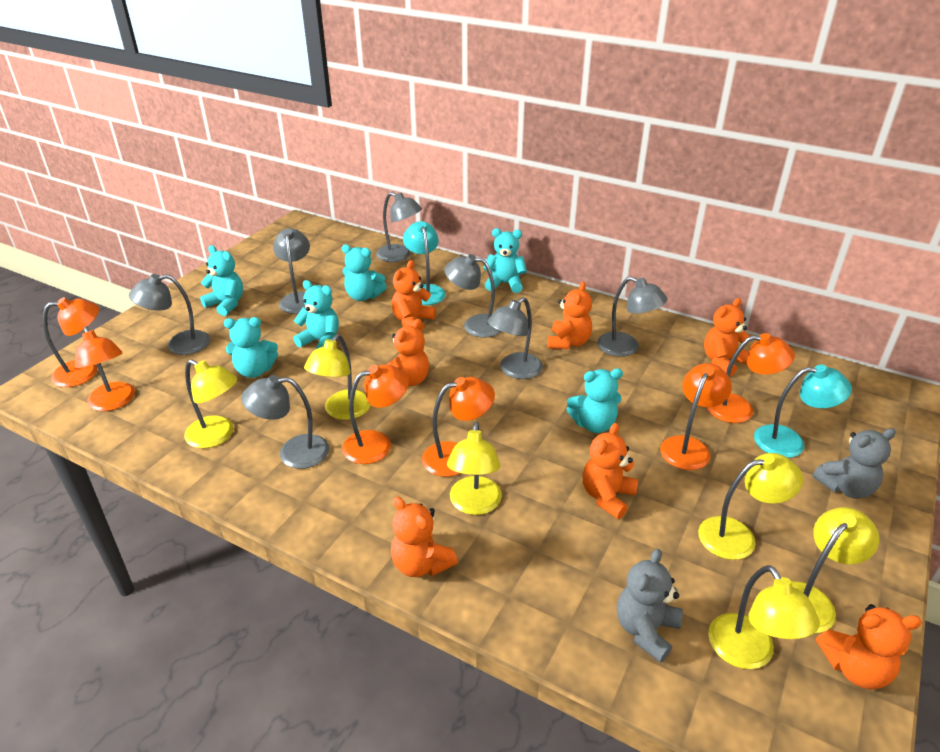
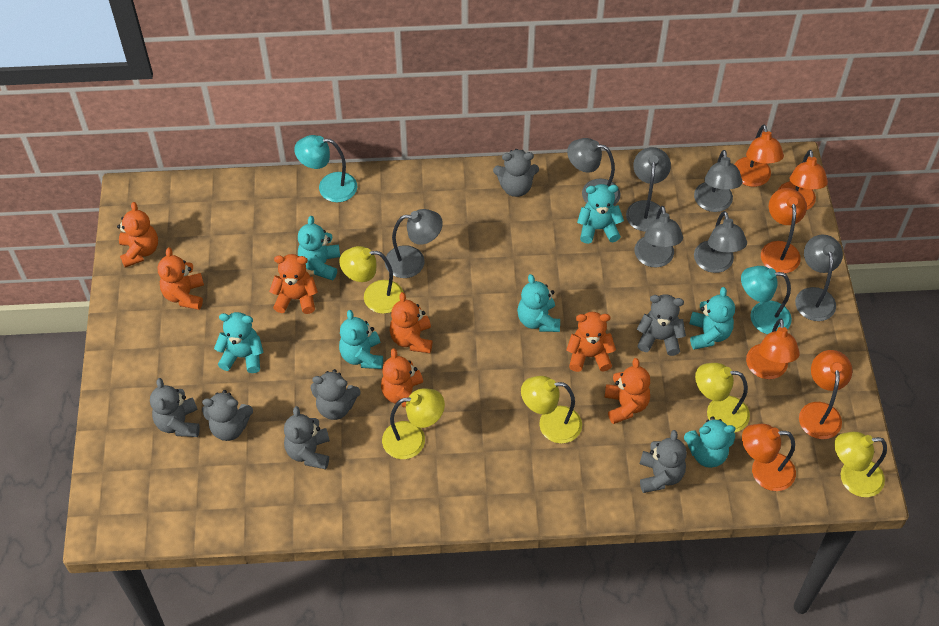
grey teddy bear: 2 -> 7
turquoise teddy bear: 6 -> 7
yellow lamp: 6 -> 5

